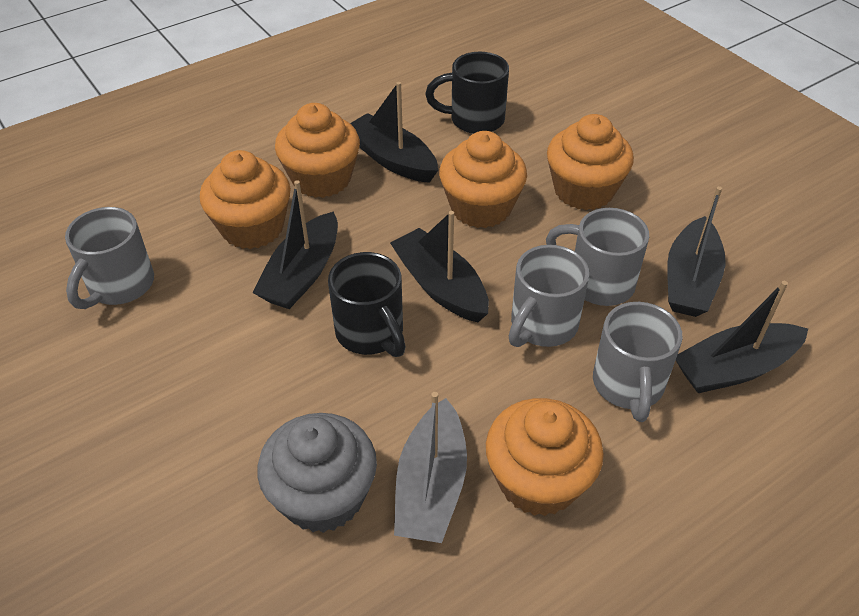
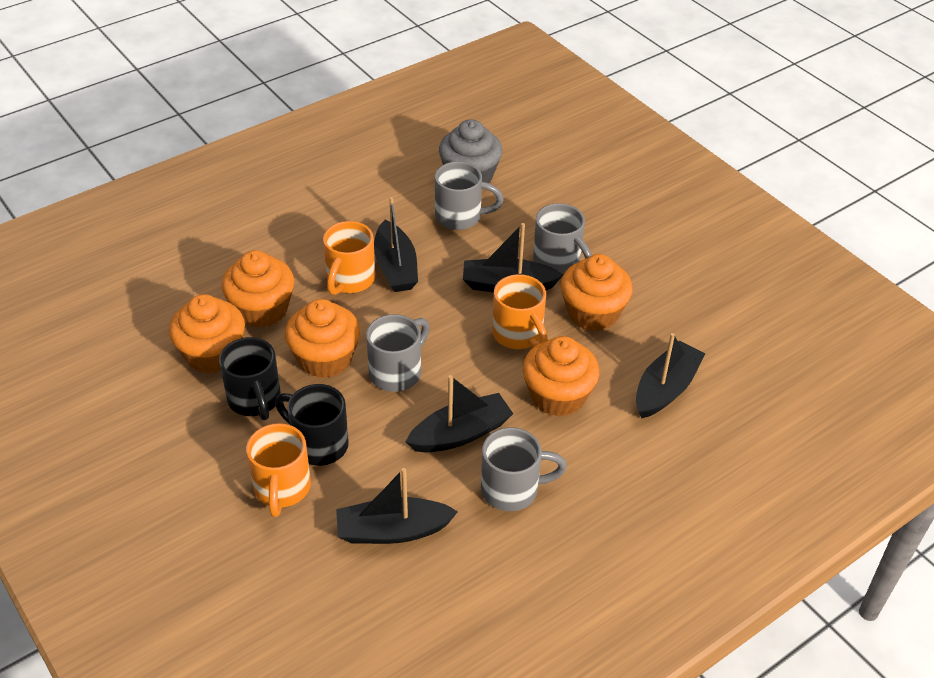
grey boat: 1 -> 0
orange mug: 0 -> 3

